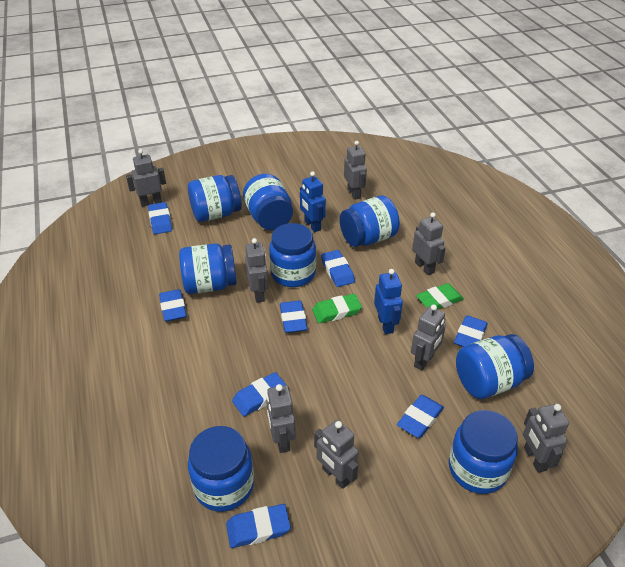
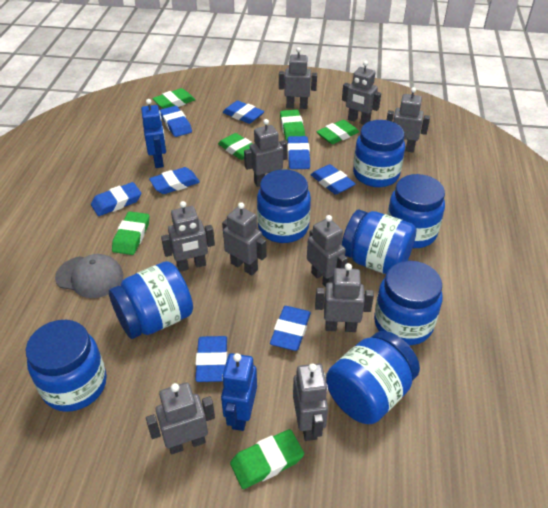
green eraser: 2 -> 6
grey cap: 0 -> 1
grey robot: 8 -> 10

